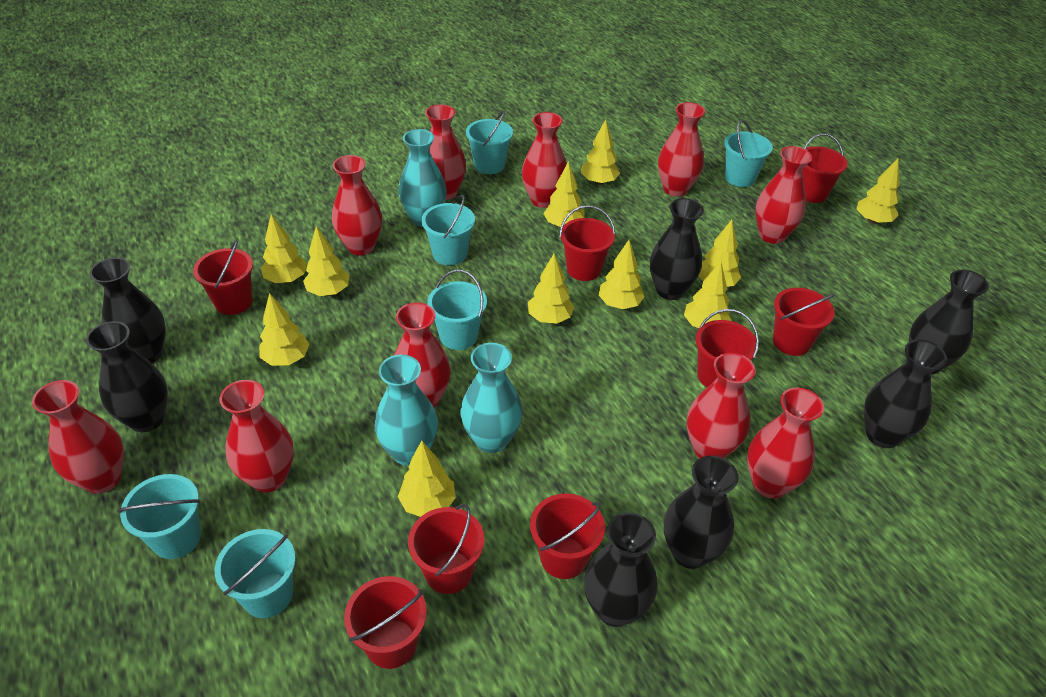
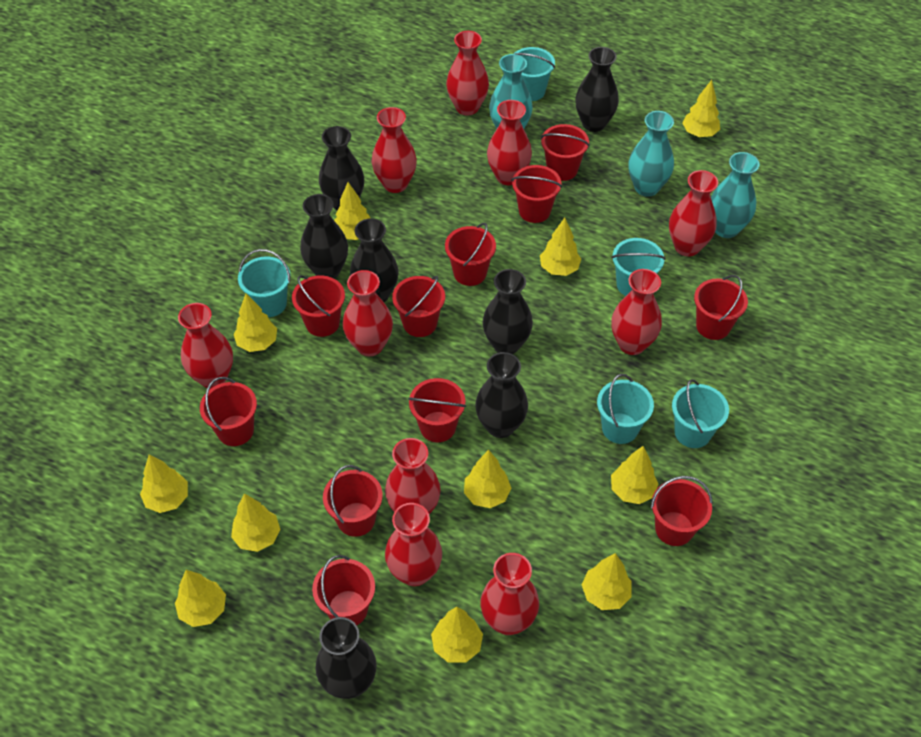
red bucket: 8 -> 11
turquoise bucket: 6 -> 5

